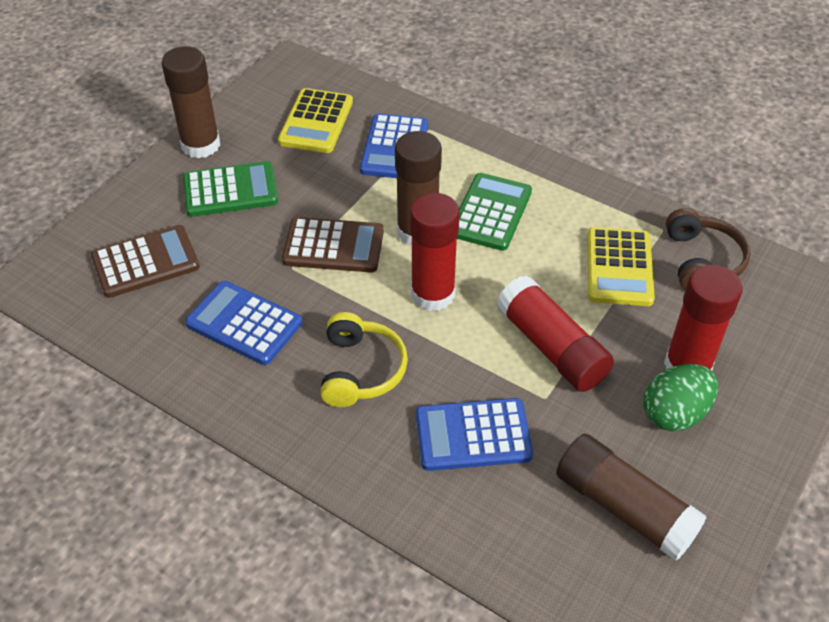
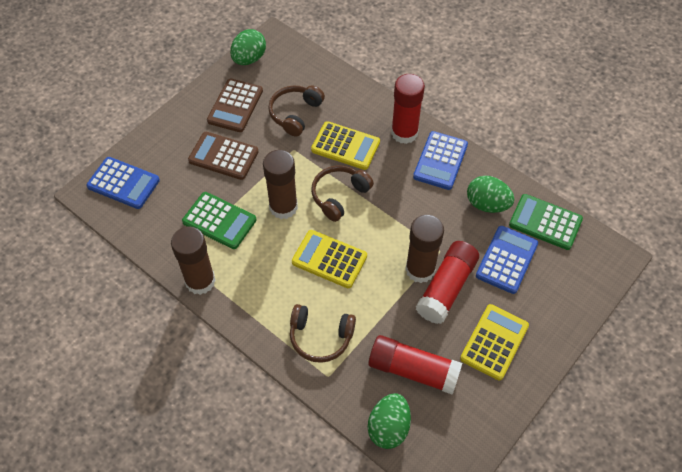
brown headphones: 1 -> 3
green egg: 1 -> 3
yellow calculator: 2 -> 3
yellow headphones: 1 -> 0

